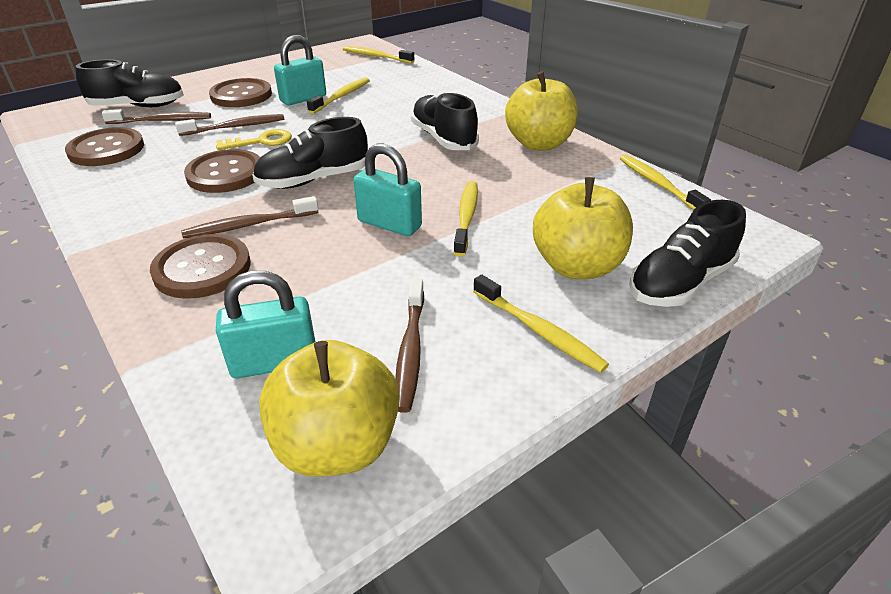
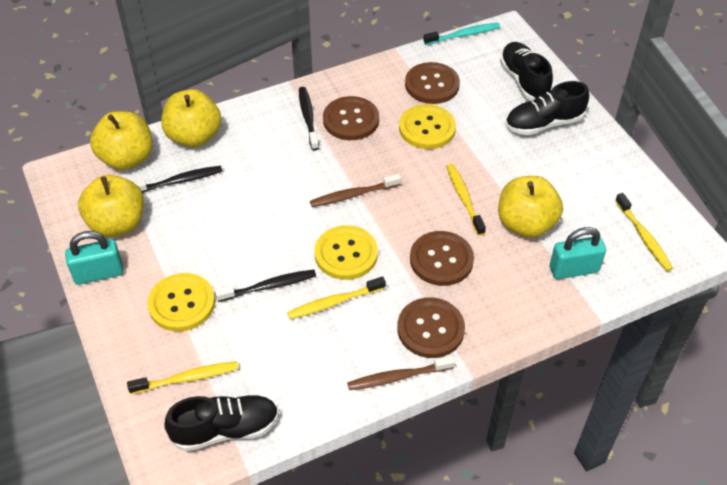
black shoe: 4 -> 3
black toothbrush: 0 -> 3
brown toothbrush: 4 -> 2
turquoise padlock: 3 -> 2
turquoise toothbrush: 0 -> 1
yellow apple: 3 -> 4
yellow button: 0 -> 3
yellow key: 1 -> 0
yellow toothbrush: 5 -> 4

